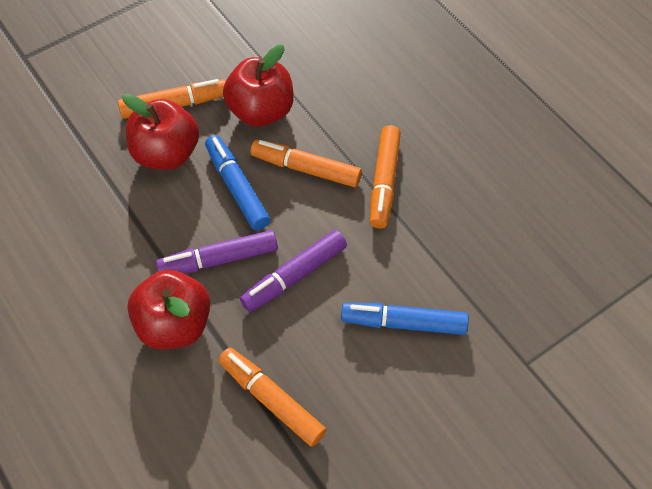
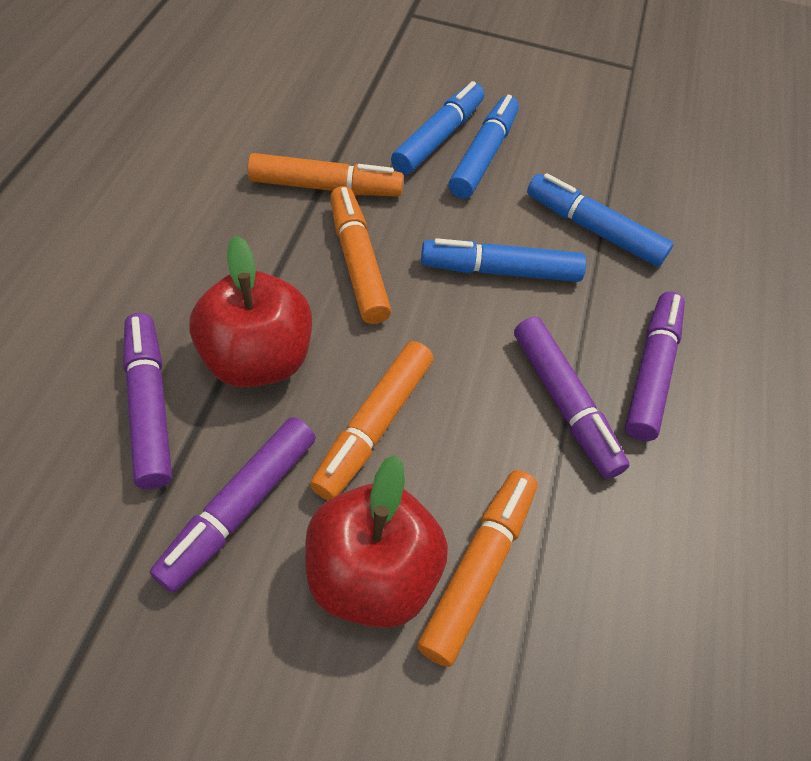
blue marker: 2 -> 4
purple marker: 2 -> 4
red apple: 3 -> 2

